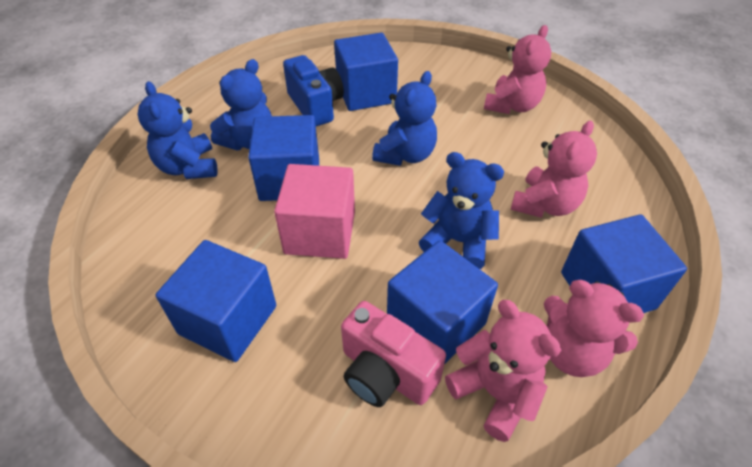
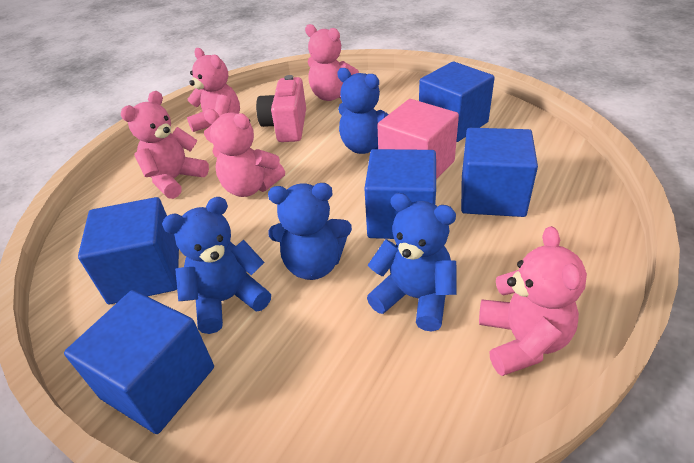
blue camera: 1 -> 0
pink teddy bear: 4 -> 5

